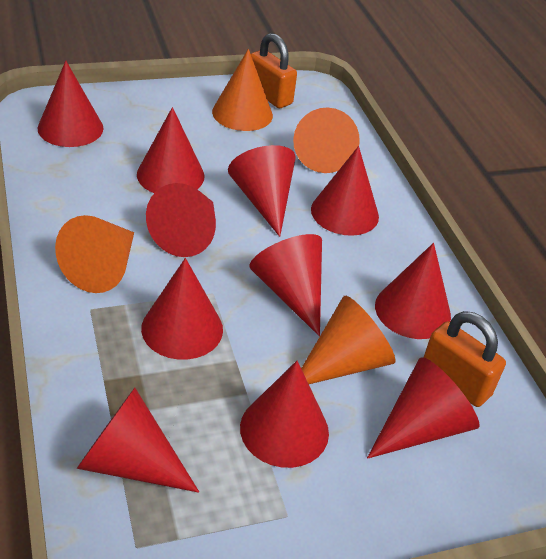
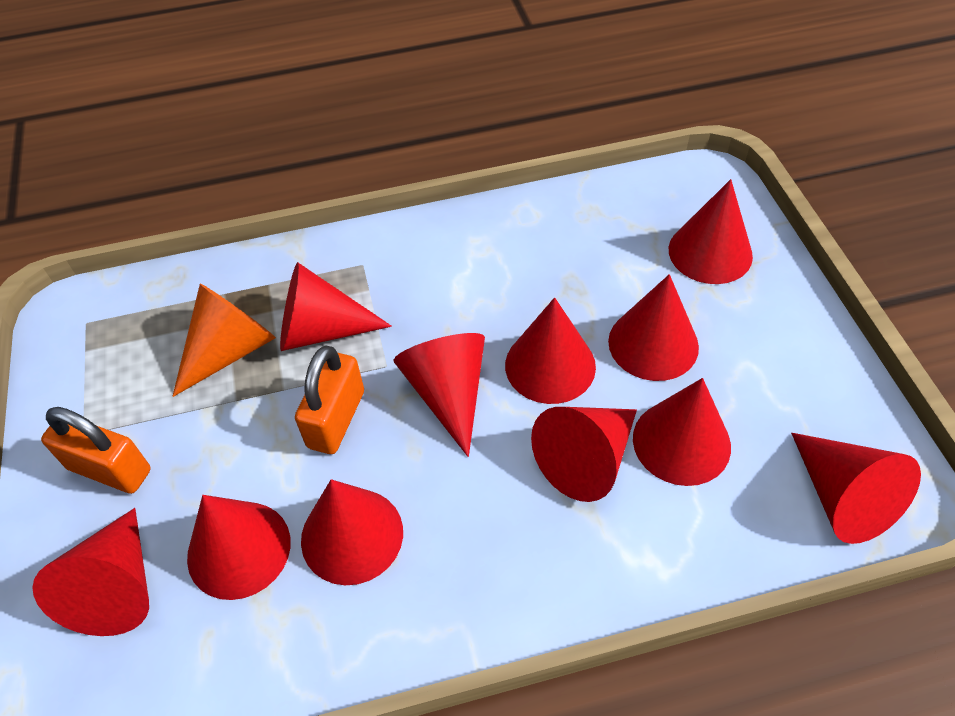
orange cone: 4 -> 1

